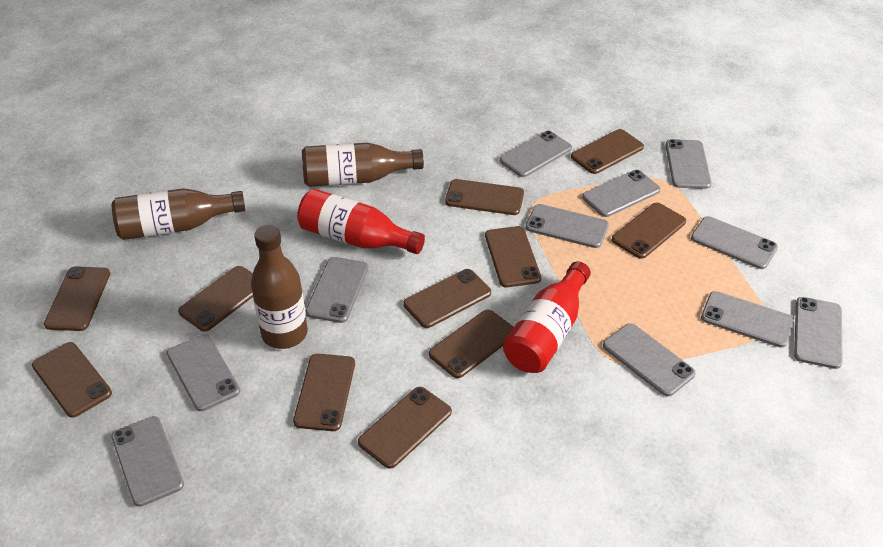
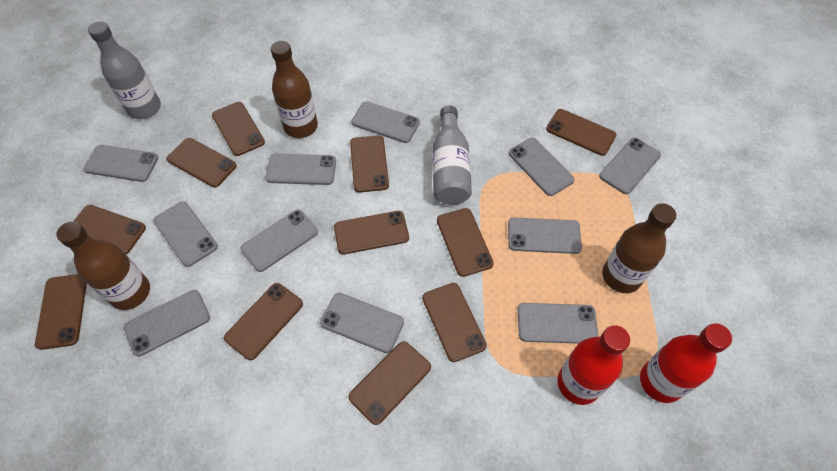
grey bottle: 0 -> 2

